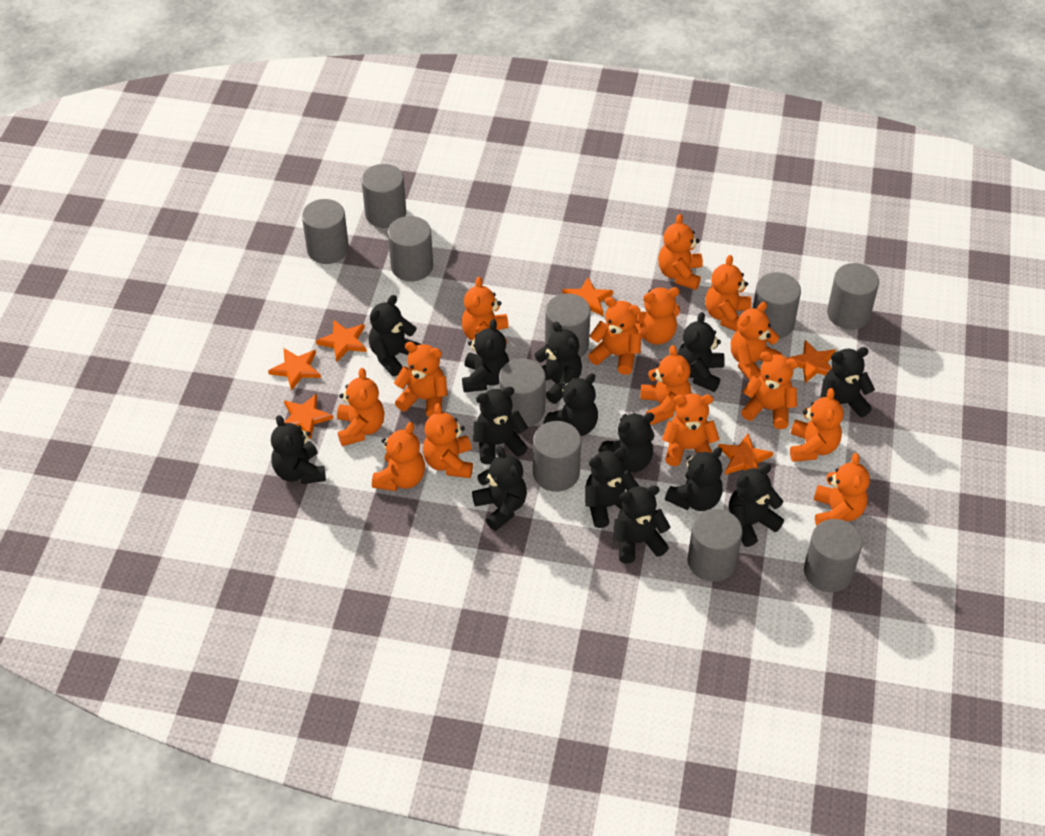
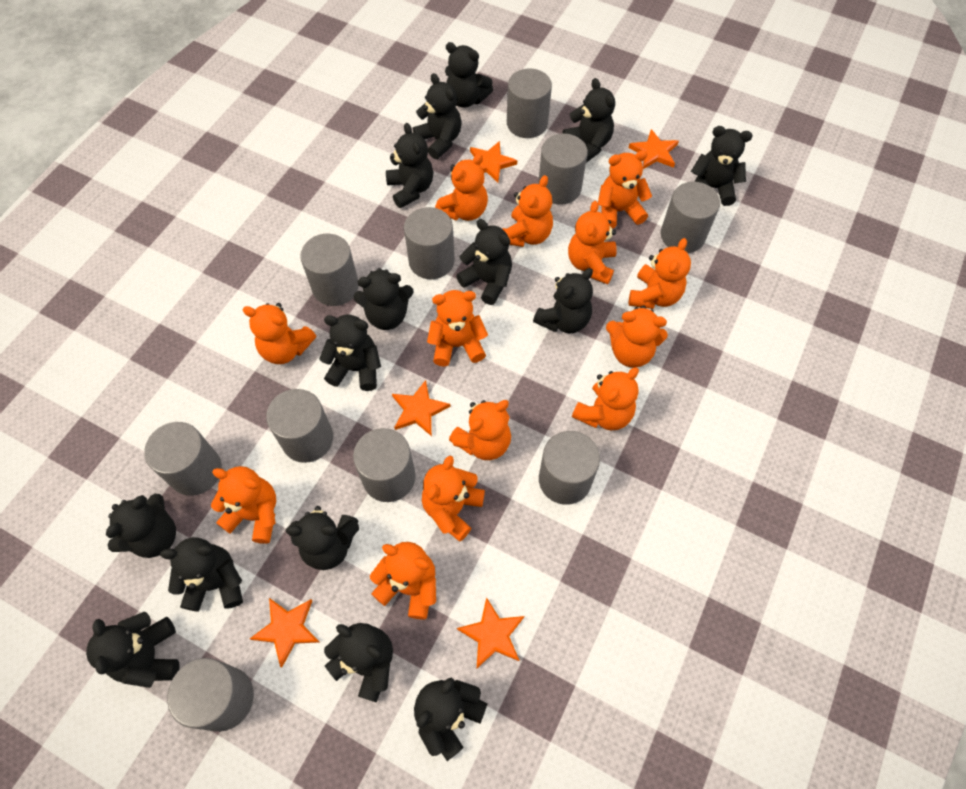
black teddy bear: 14 -> 15
orange star: 6 -> 5
orange teddy bear: 15 -> 13

